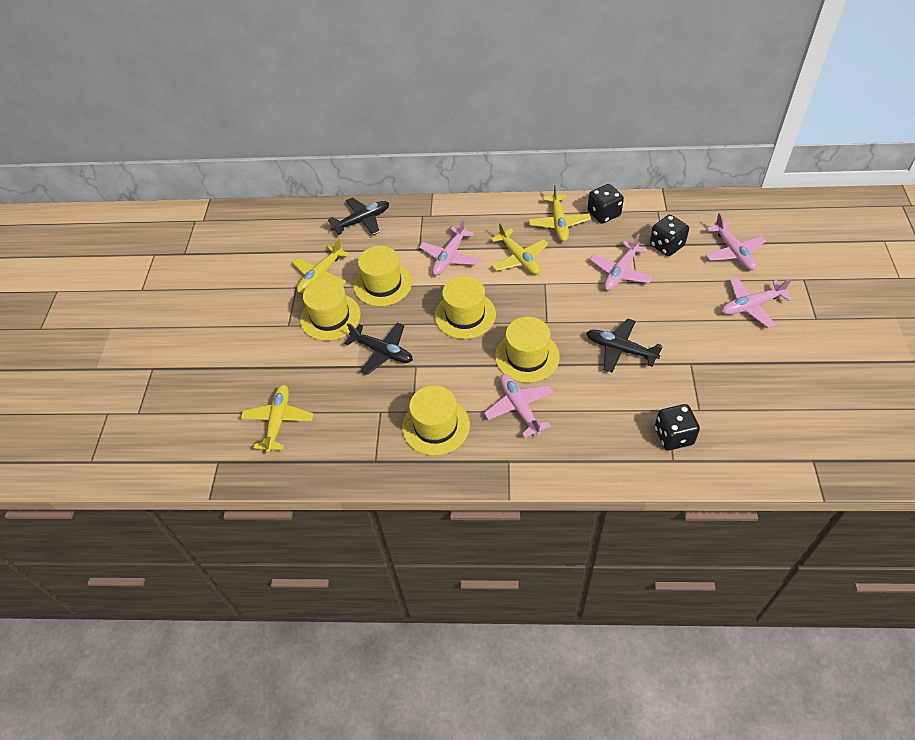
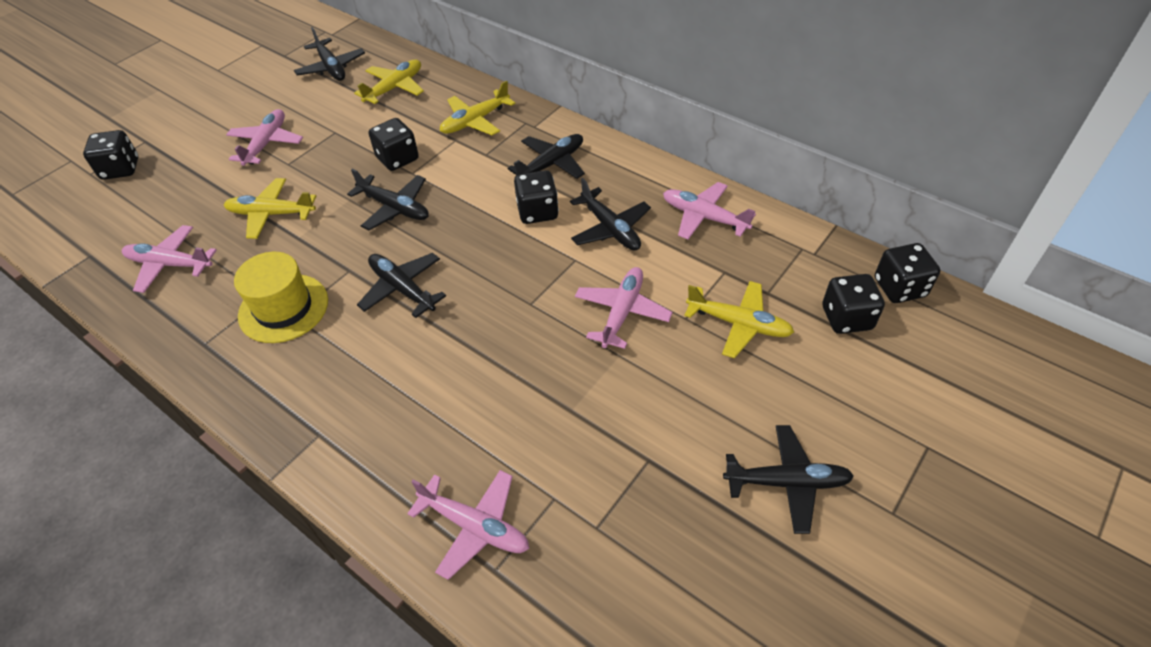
black dice: 3 -> 5
black plane: 3 -> 6
yellow hat: 5 -> 1

